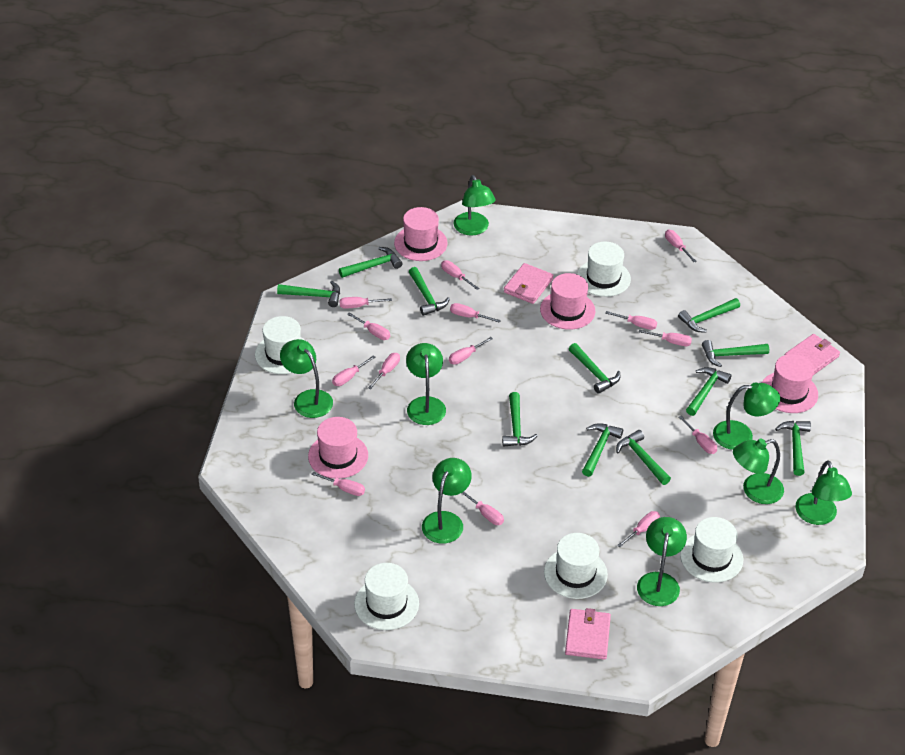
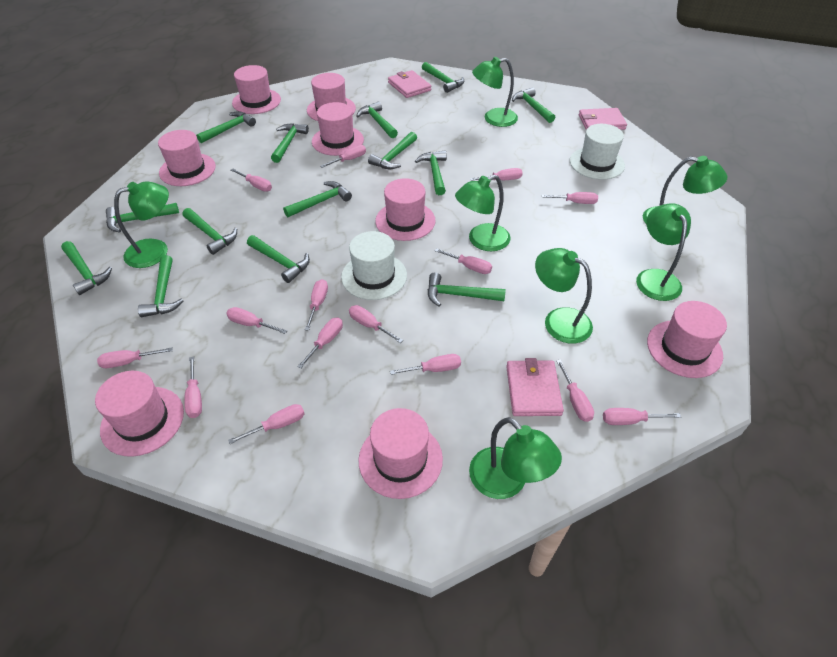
green hammer: 11 -> 14
green lamp: 8 -> 7
pink hat: 4 -> 8
pink screwdriver: 14 -> 15
white hat: 5 -> 2

